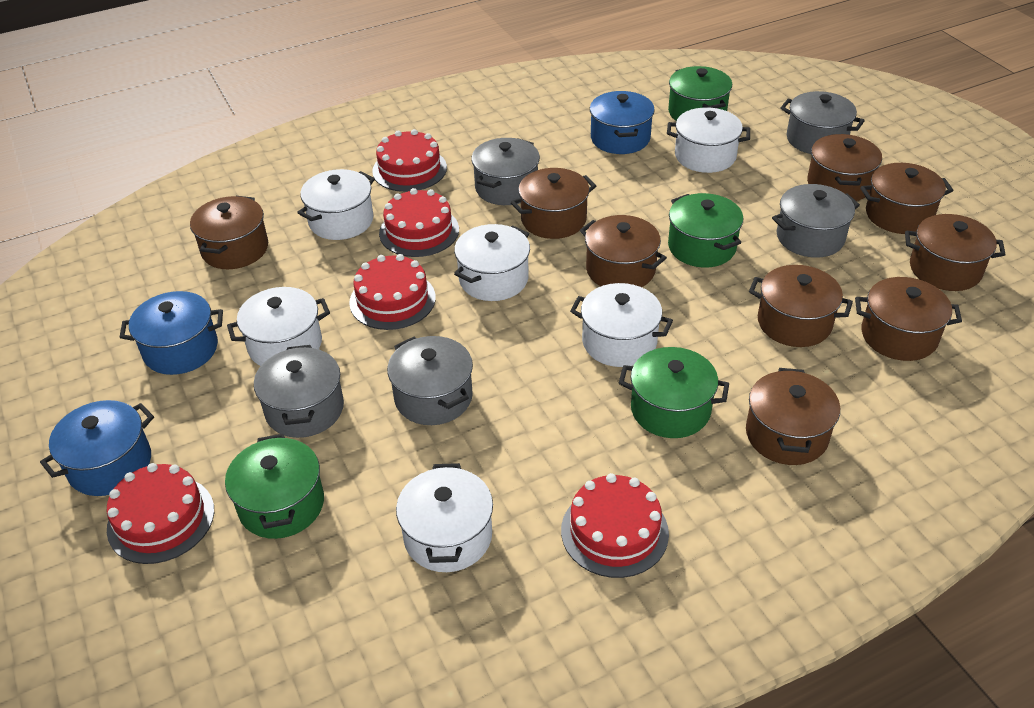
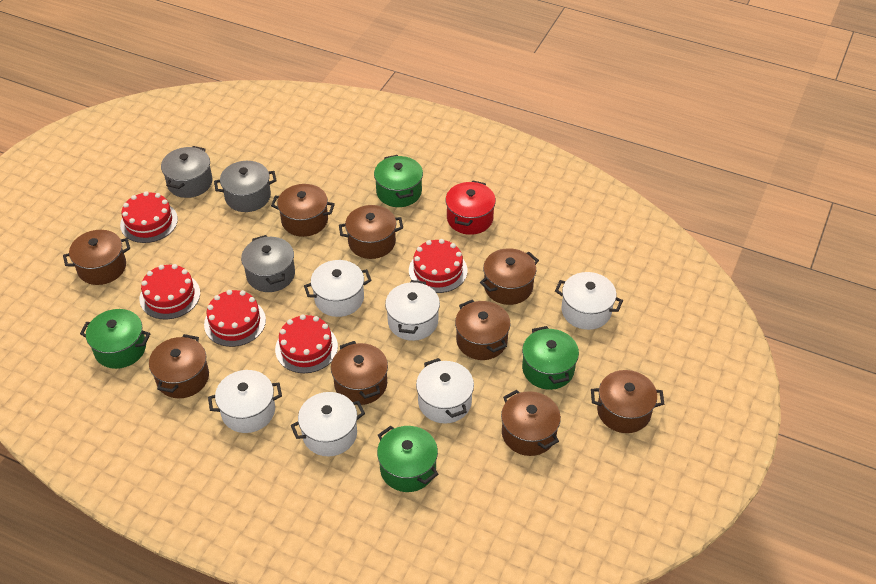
blue pot: 3 -> 0
grey pot: 5 -> 3
red pot: 0 -> 1

